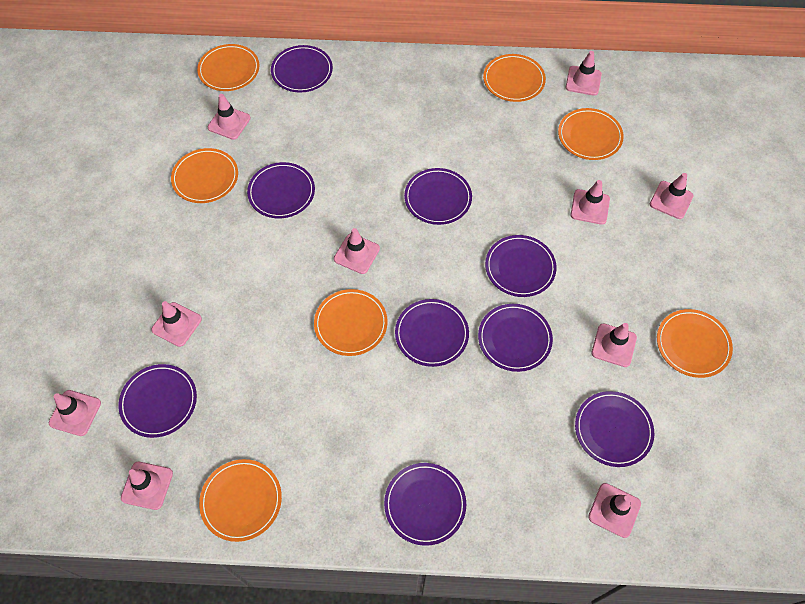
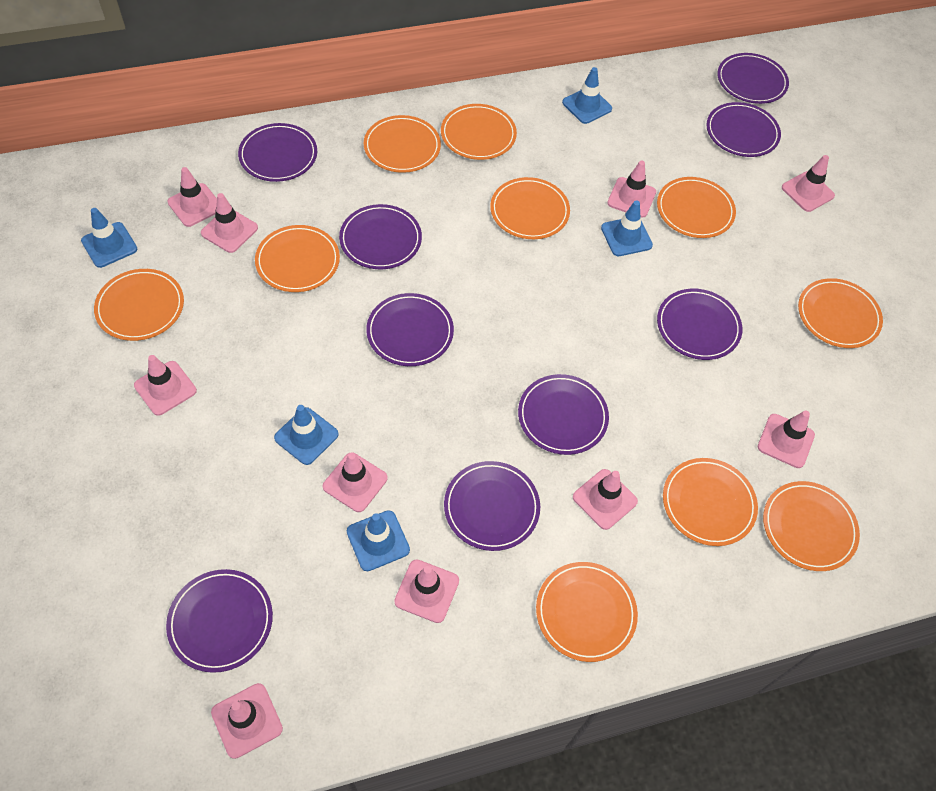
blue traffic cone: 0 -> 5
orange plate: 7 -> 10

